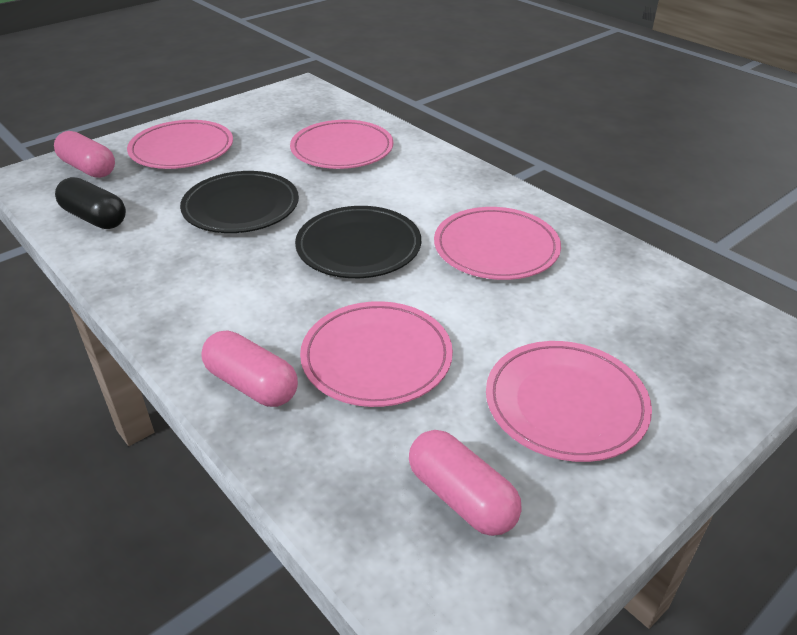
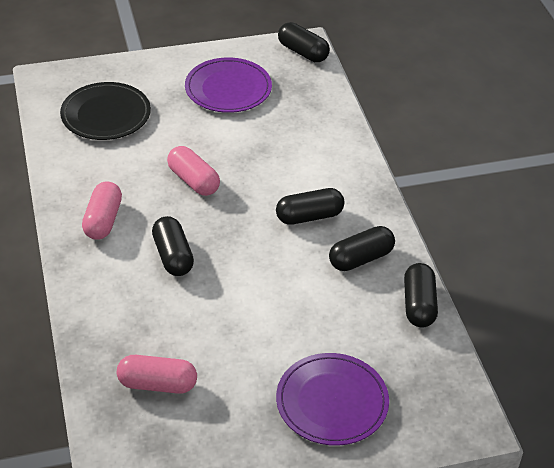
black capsule: 1 -> 5
black plate: 2 -> 1
pink plate: 5 -> 0
purple plate: 0 -> 2

